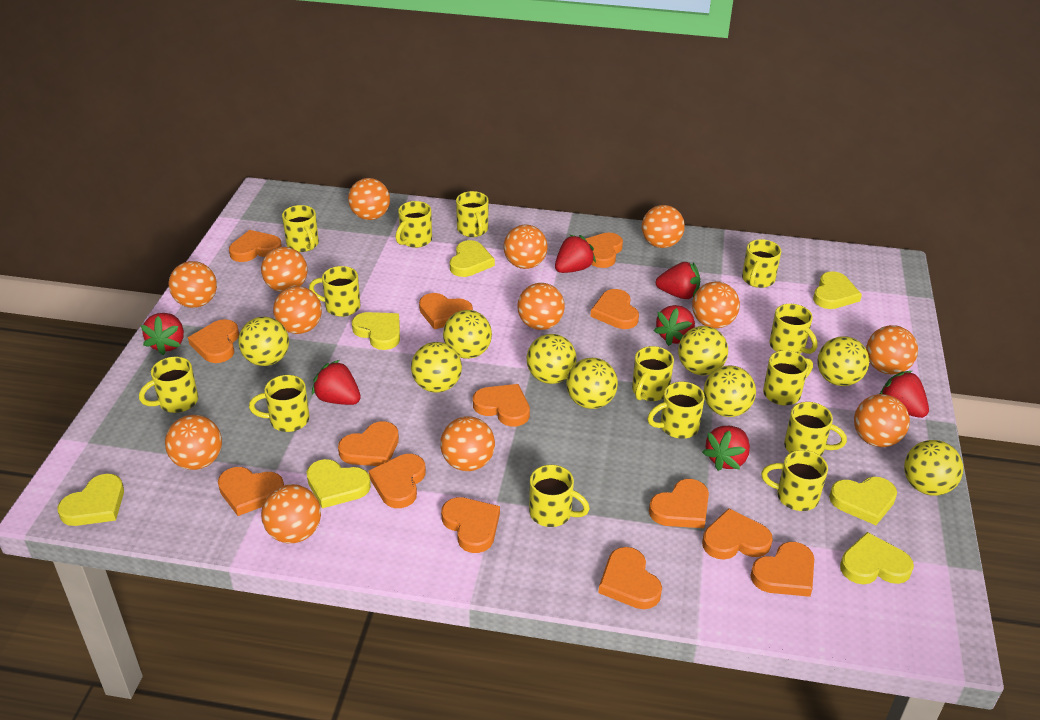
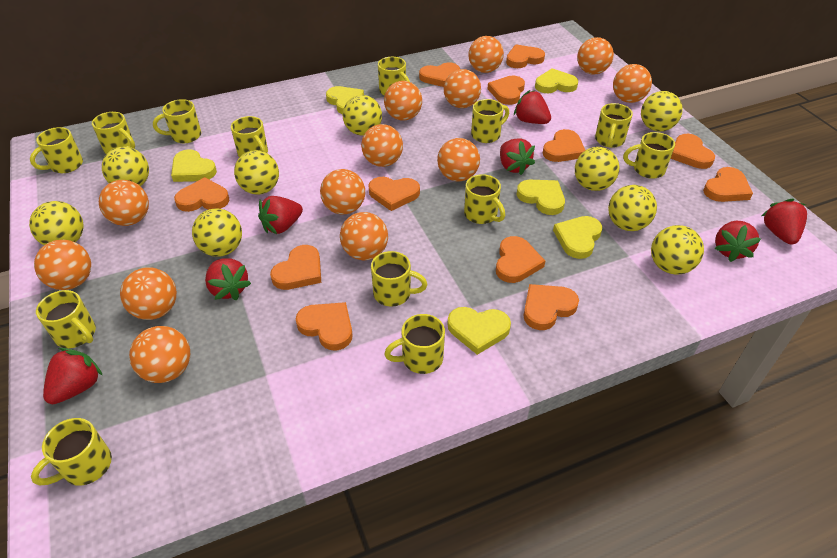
orange heart: 14 -> 12
yellow heart: 7 -> 6
yellow mug: 14 -> 13

